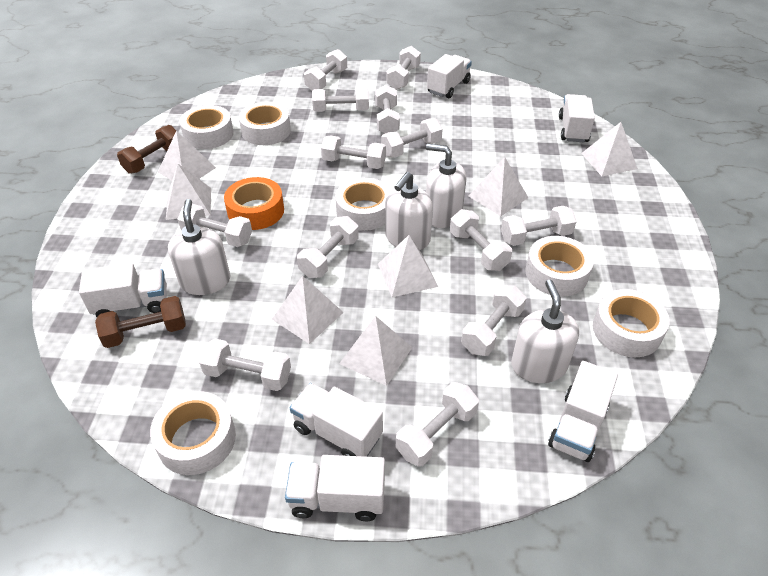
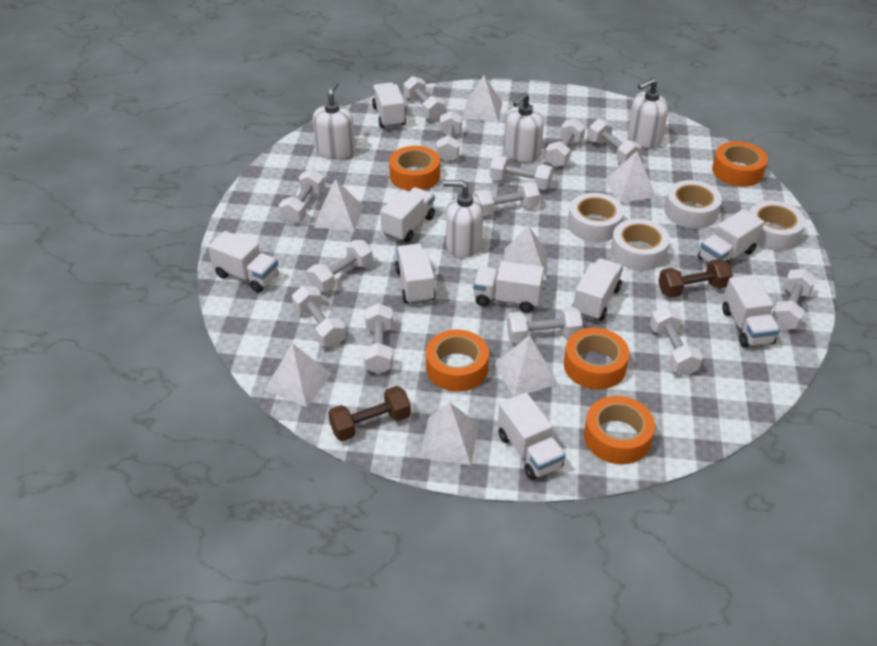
orange tape: 1 -> 5
white tape: 6 -> 4
white truck: 6 -> 9

